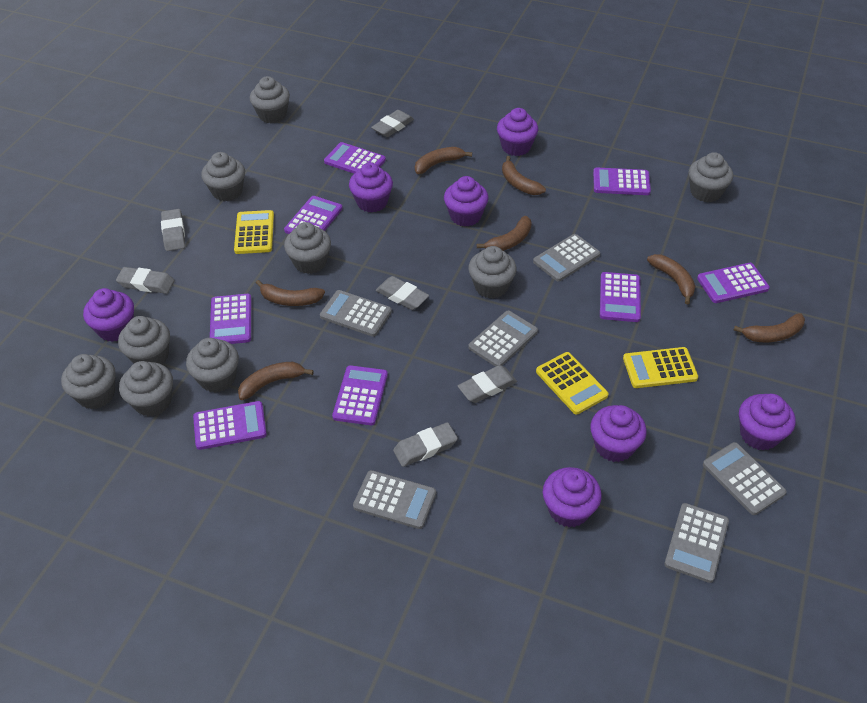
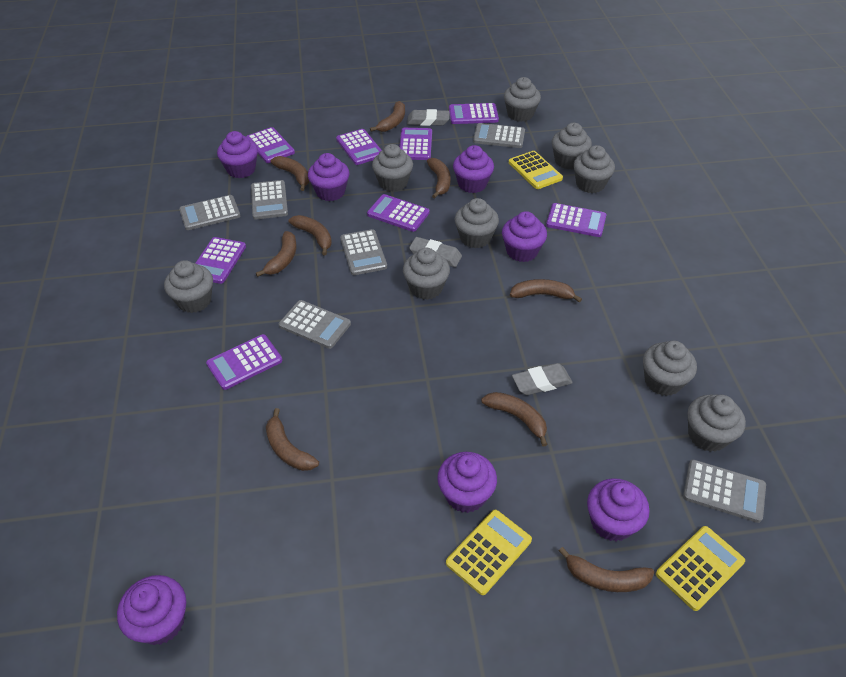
brown banana: 7 -> 9
grey eraser: 6 -> 3

